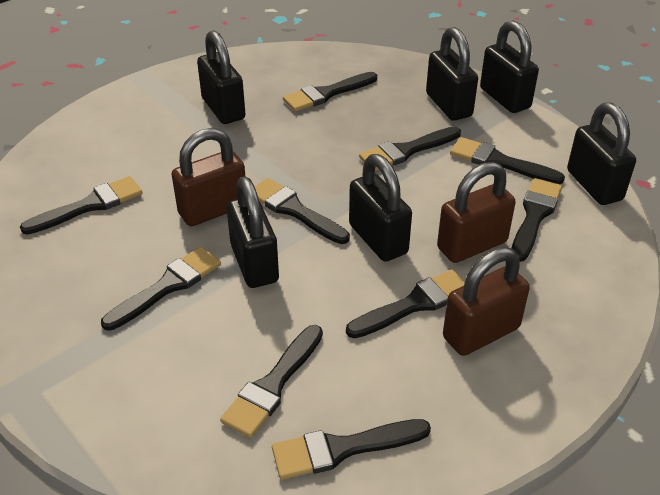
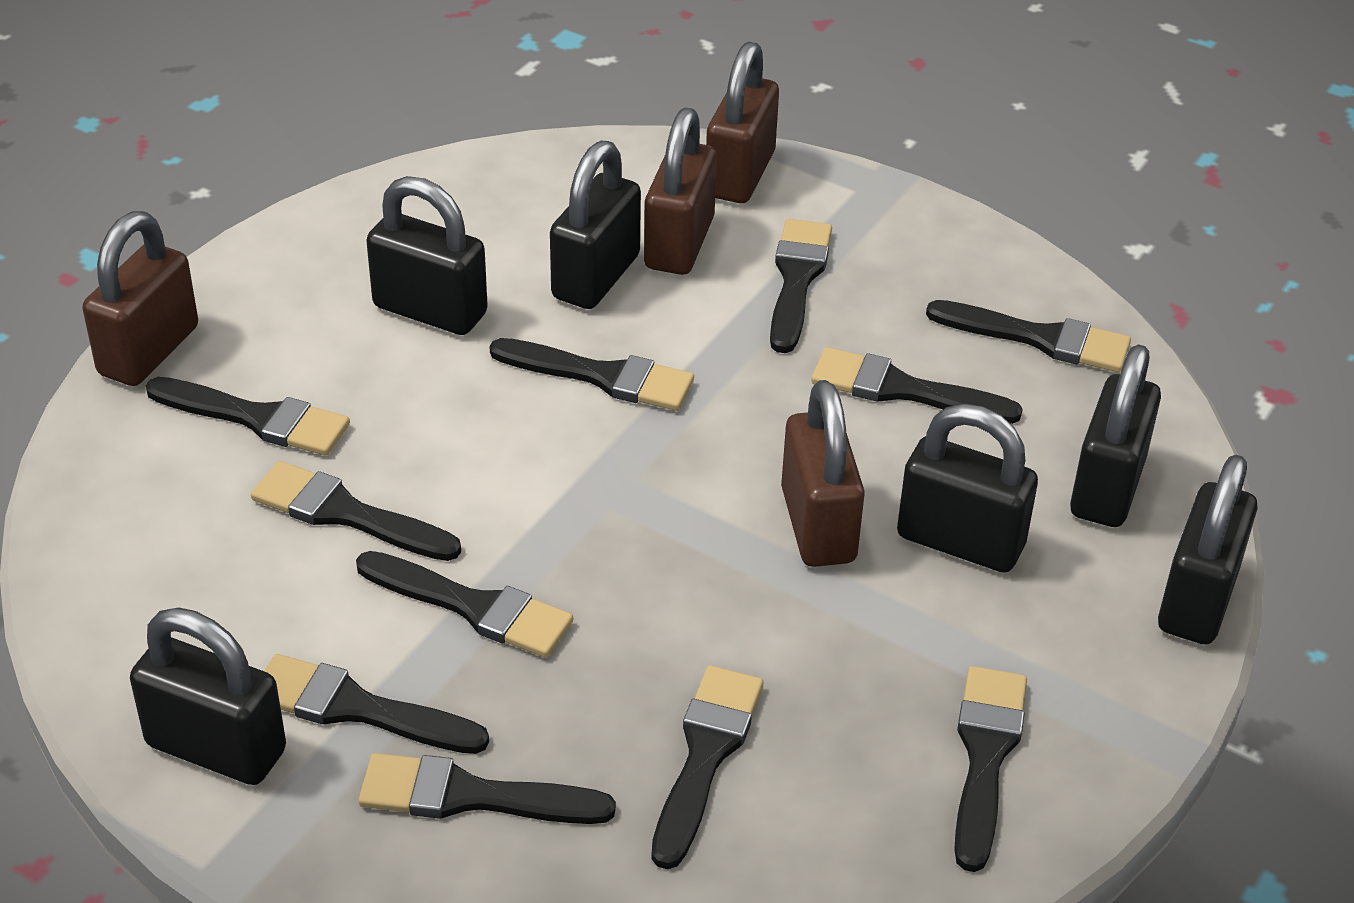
black brush: 10 -> 11
brown padlock: 3 -> 4

